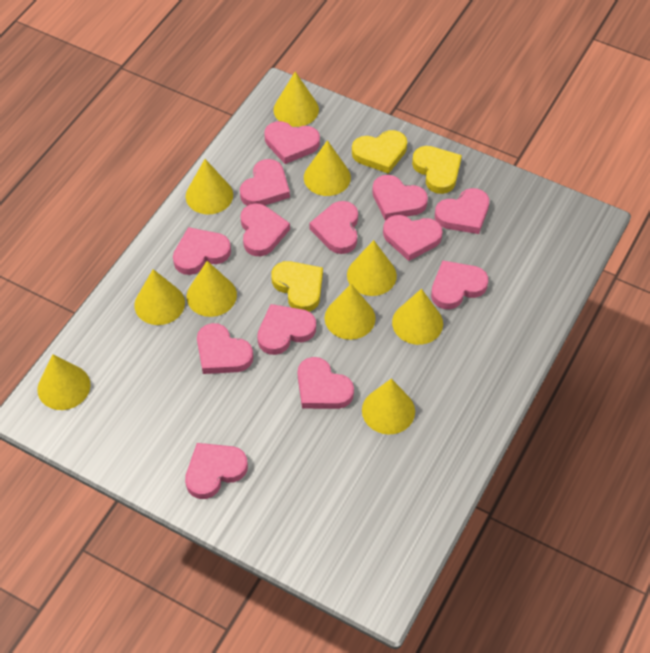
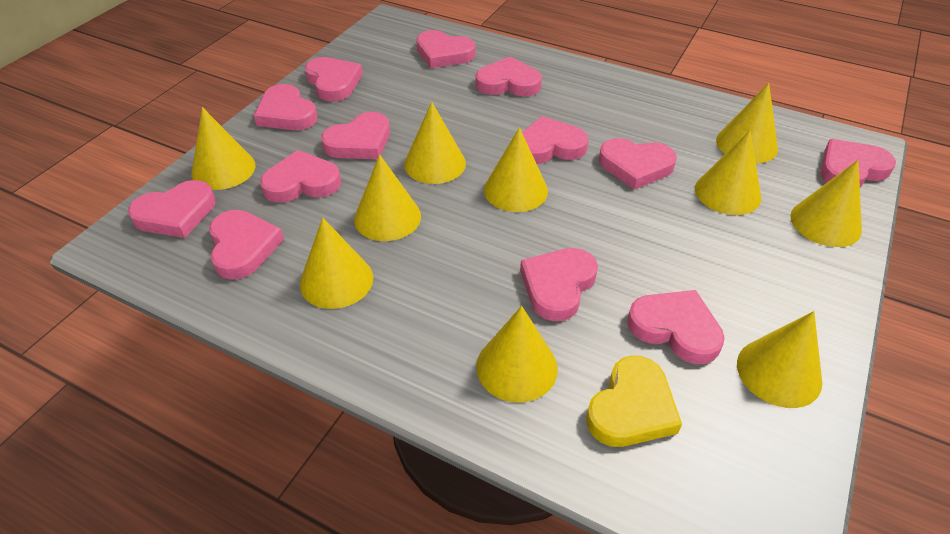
yellow heart: 3 -> 1

